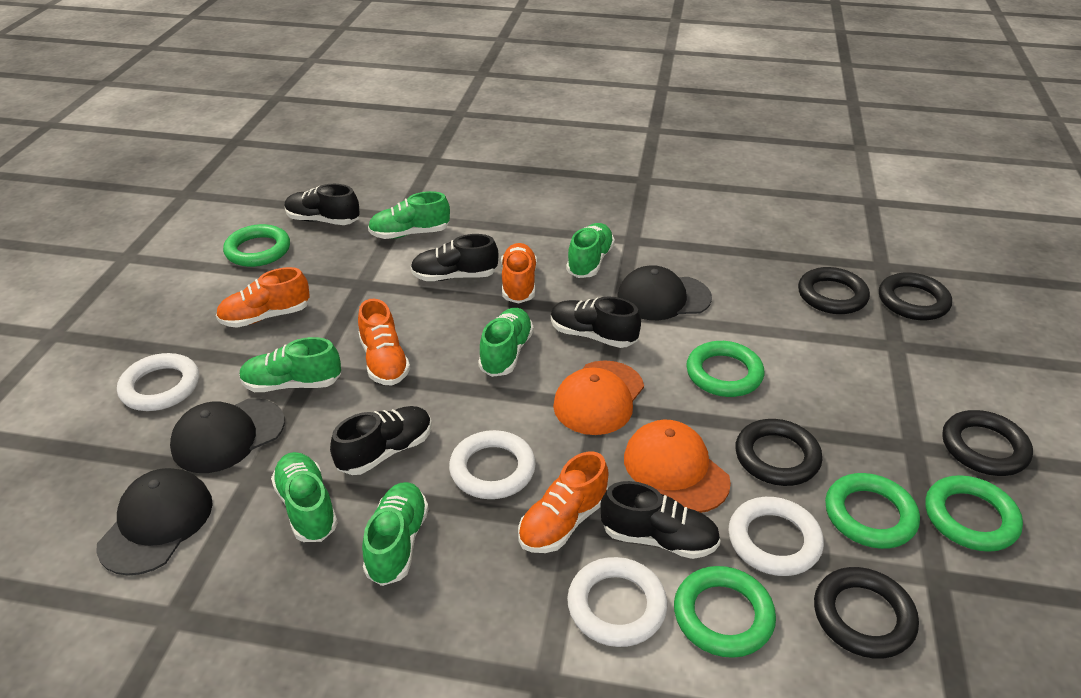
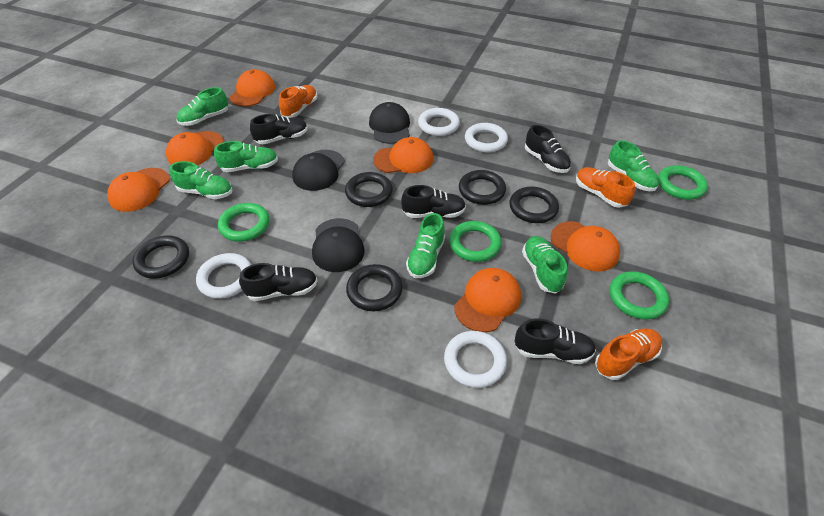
green ring: 5 -> 4
orange cap: 2 -> 6
orange shoe: 4 -> 3

